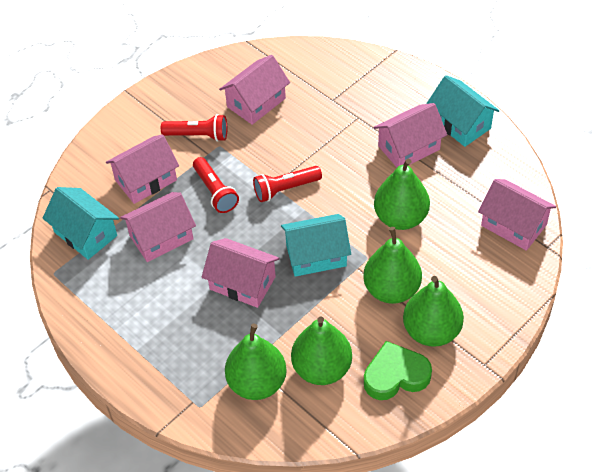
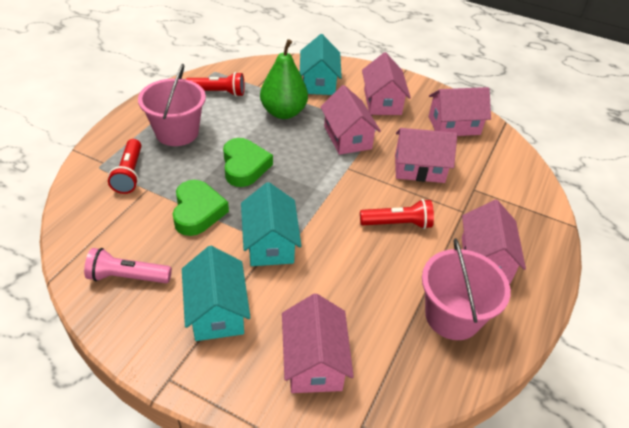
green heart: 1 -> 2
green pear: 5 -> 1
pink bucket: 0 -> 2
pink flashlight: 0 -> 1

